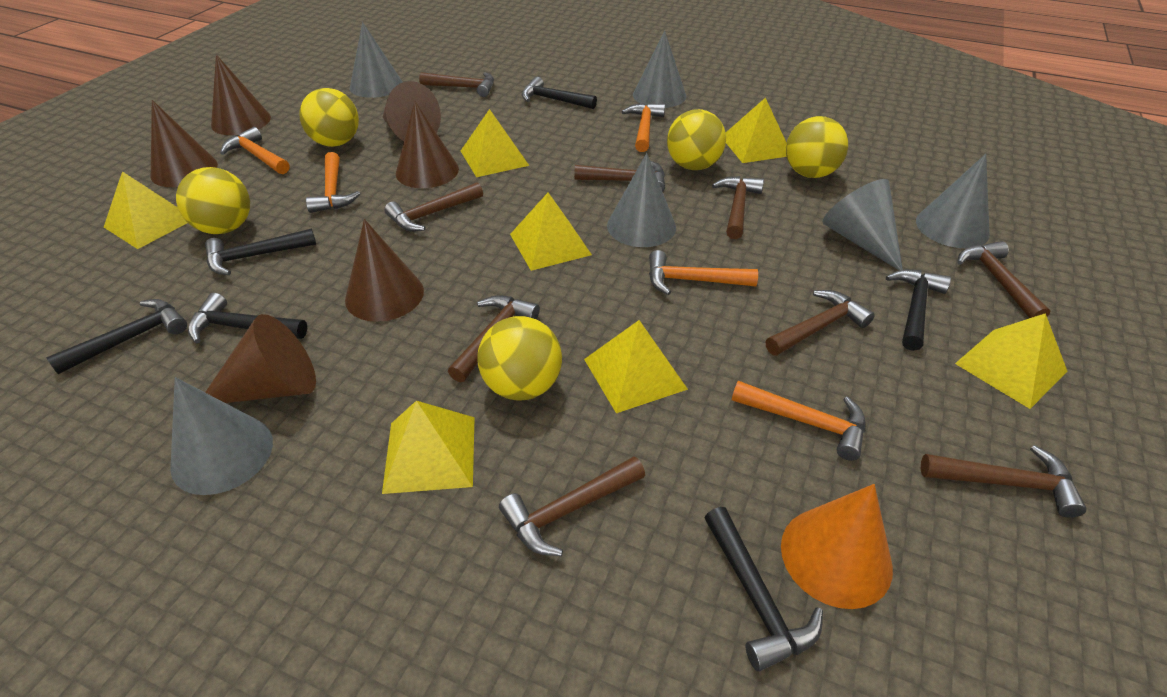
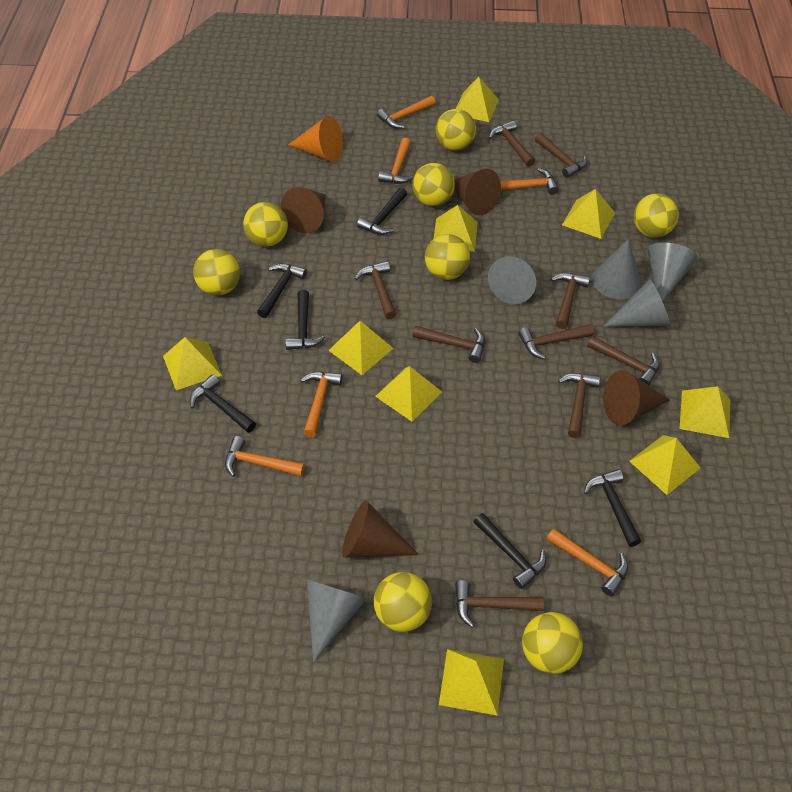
brown cone: 6 -> 4
grey cone: 6 -> 5
orange hammer: 5 -> 6
yellow ball: 5 -> 8
yellow pyramid: 7 -> 9

